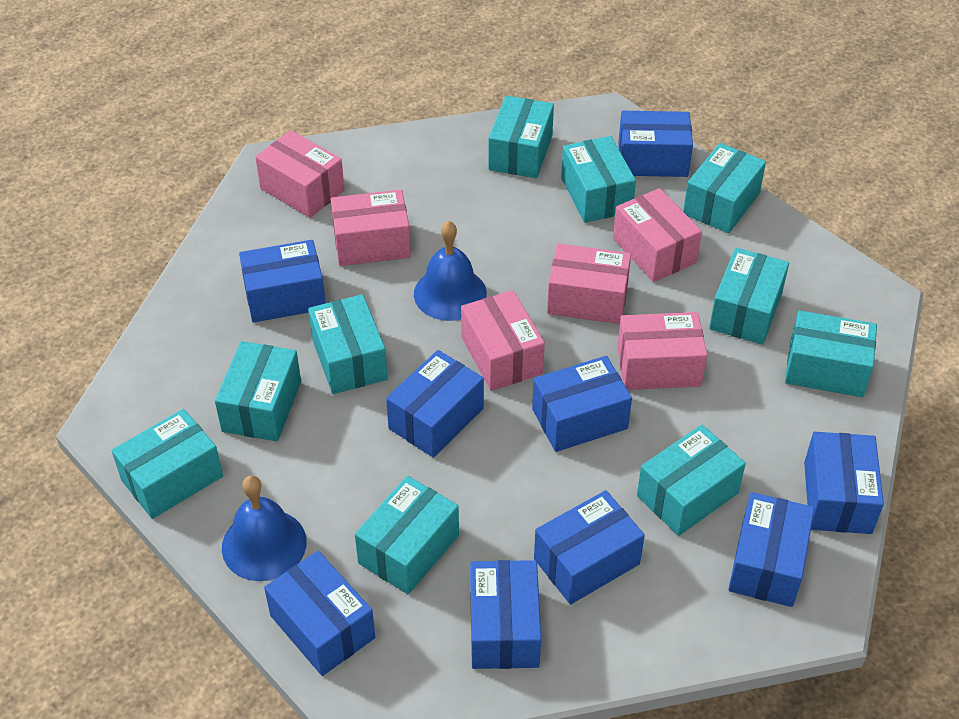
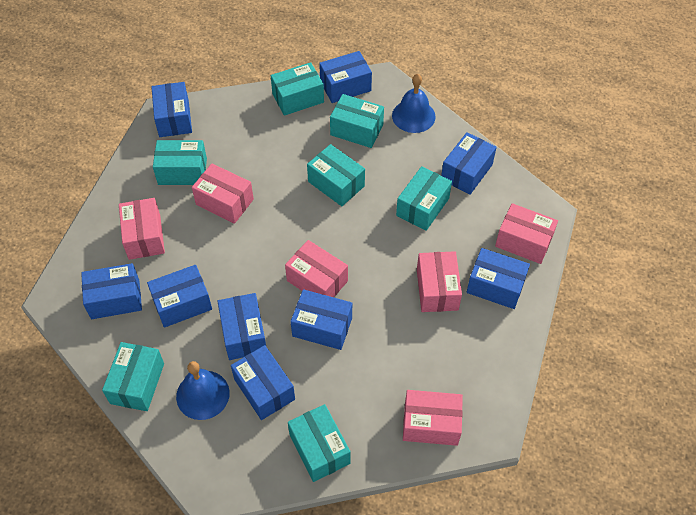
turquoise box: 10 -> 7

